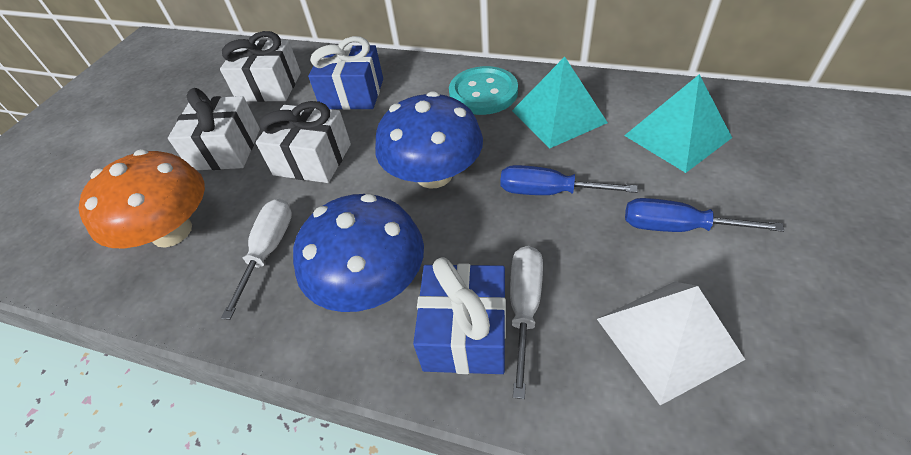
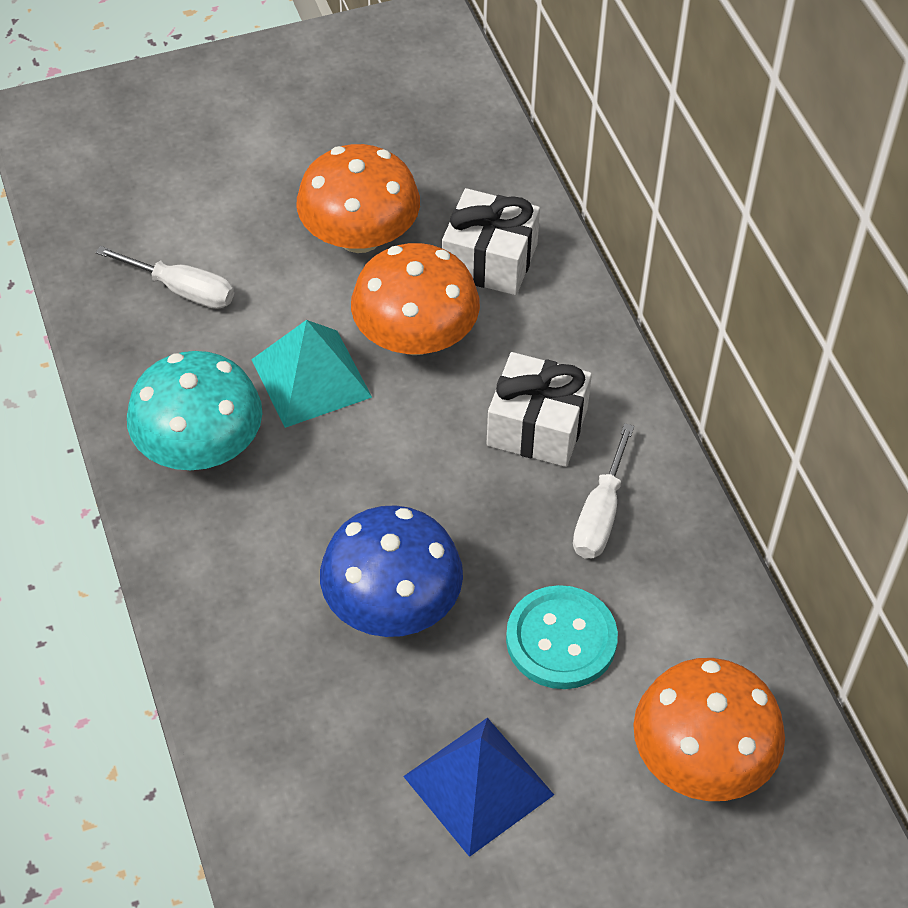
blue gift: 2 -> 0
blue mushroom: 2 -> 1
blue pyramid: 0 -> 1
blue screwdriver: 2 -> 0
orange mushroom: 1 -> 3
turquoise mushroom: 0 -> 1
turquoise pyramid: 2 -> 1
white gift: 3 -> 2
white pyramid: 1 -> 0

